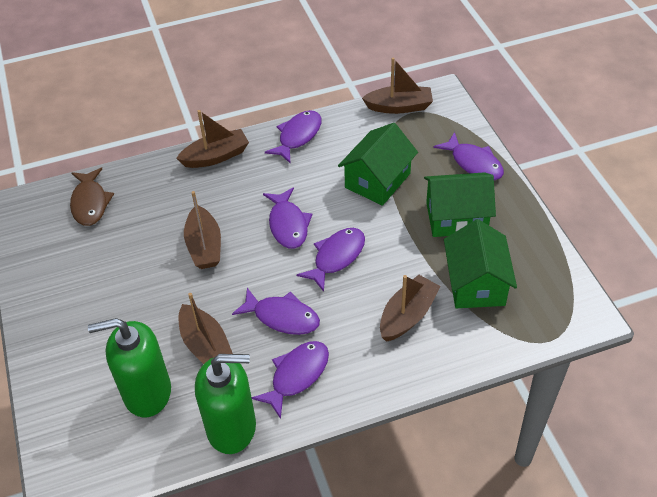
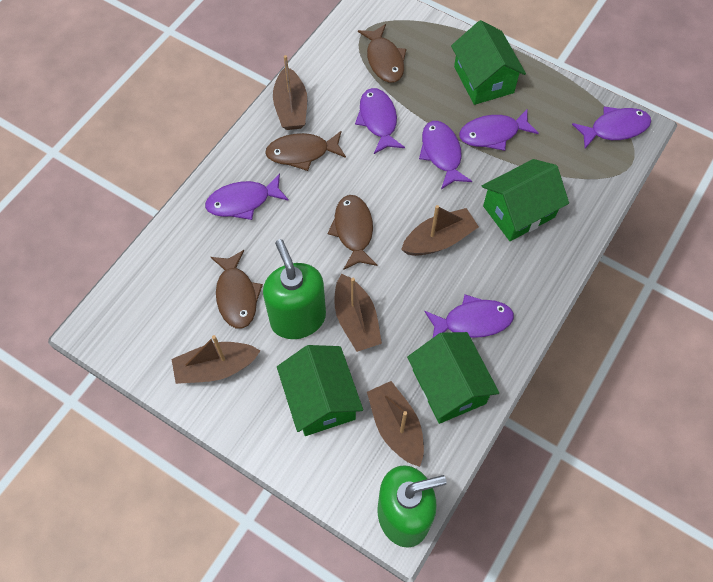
brown fish: 1 -> 4
green house: 3 -> 4

